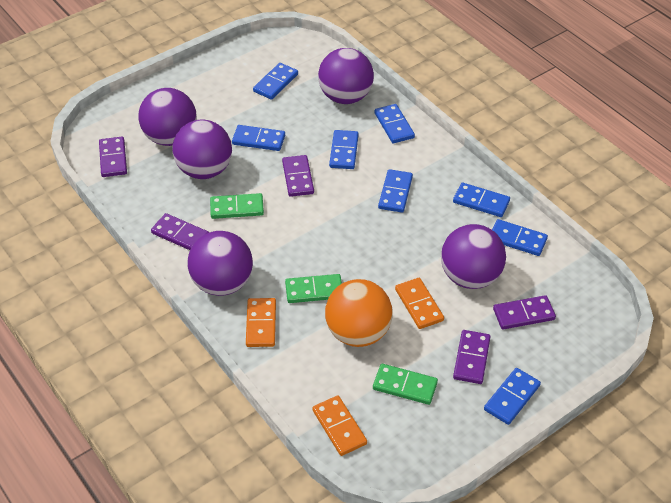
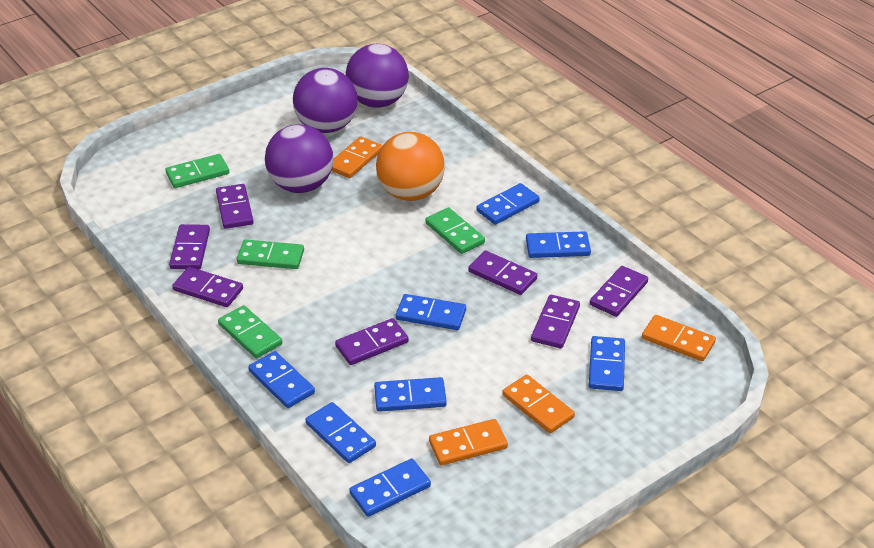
green domino: 3 -> 4
orange domino: 3 -> 4
purple ball: 5 -> 3
purple domino: 5 -> 7

